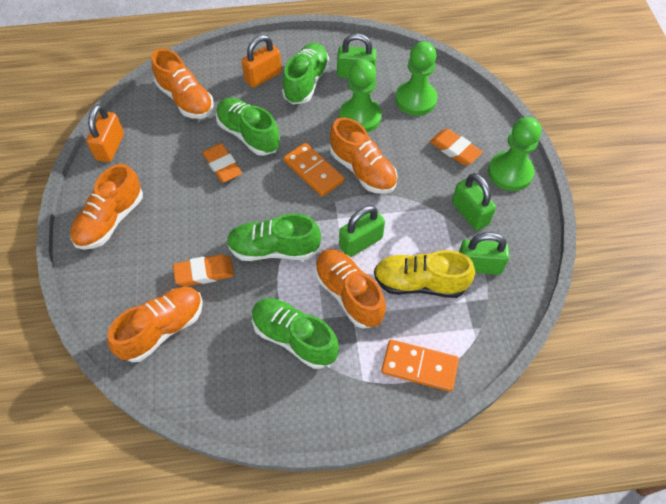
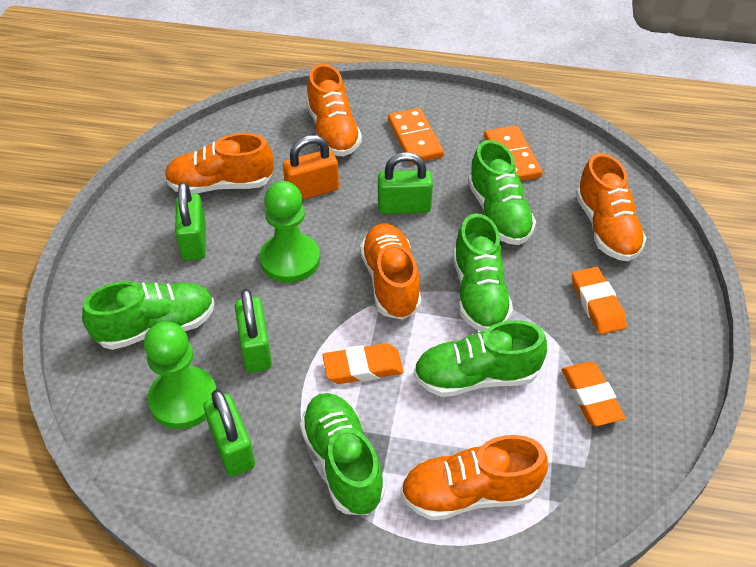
green pawn: 3 -> 2
green shoe: 4 -> 5
orange padlock: 2 -> 1
yellow shoe: 1 -> 0

